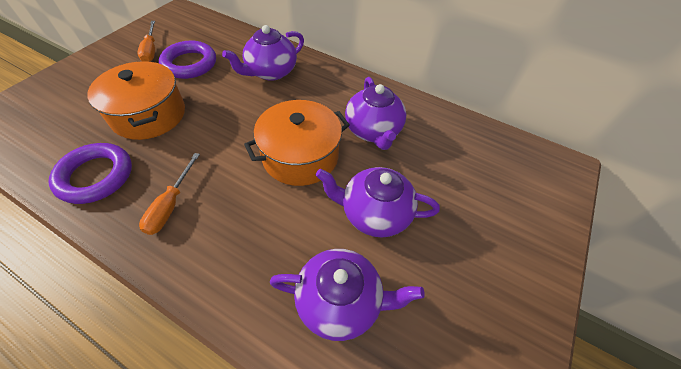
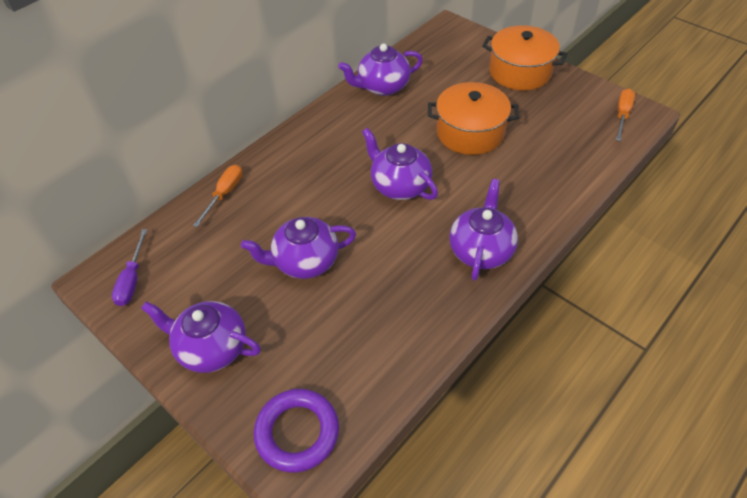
purple ring: 2 -> 1
purple screwdriver: 0 -> 1
purple teapot: 4 -> 5

